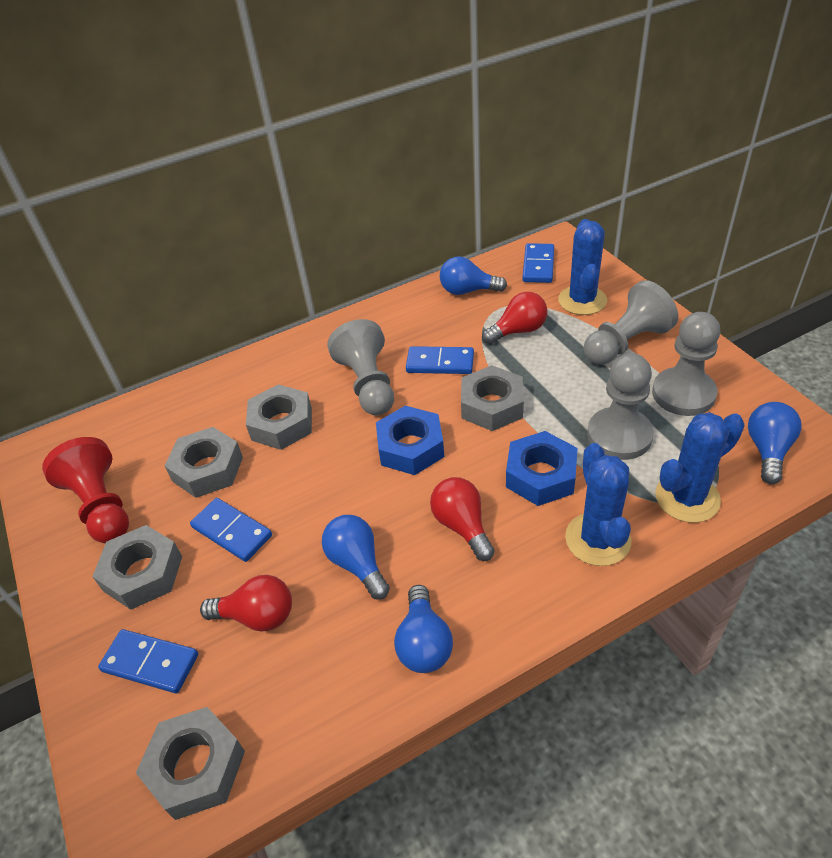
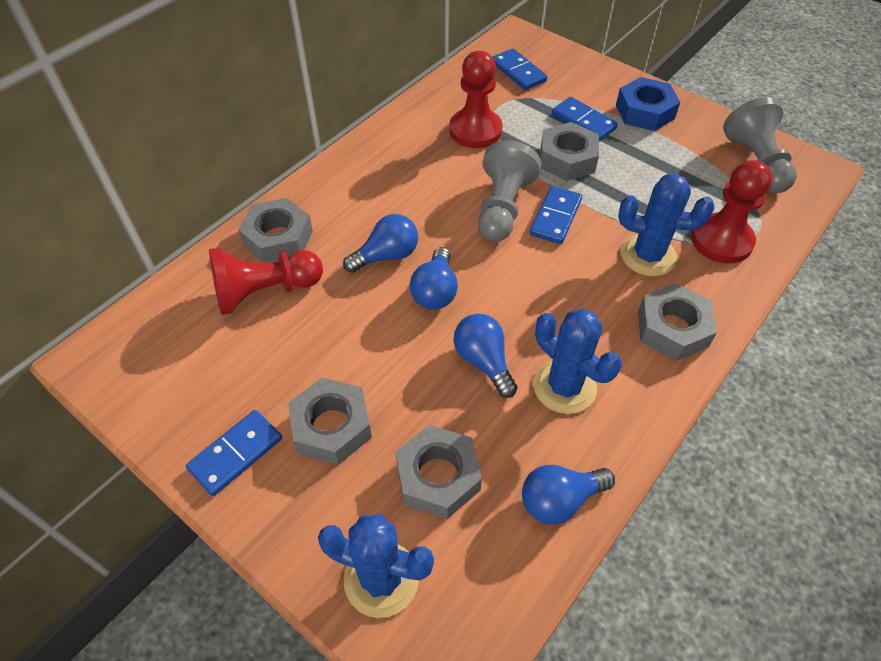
blue nut: 2 -> 1
grey pawn: 4 -> 2
red light bulb: 3 -> 0
red pawn: 1 -> 3

